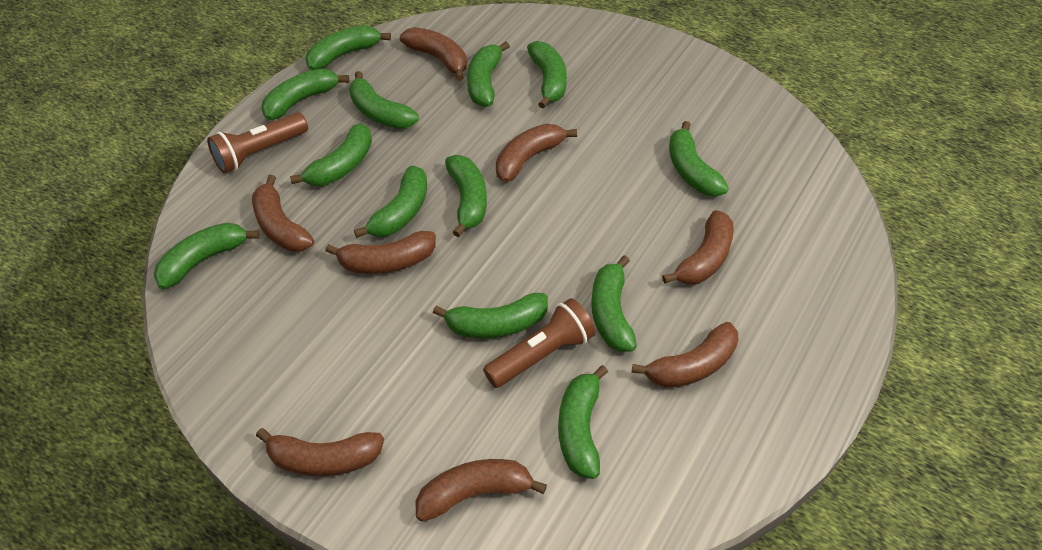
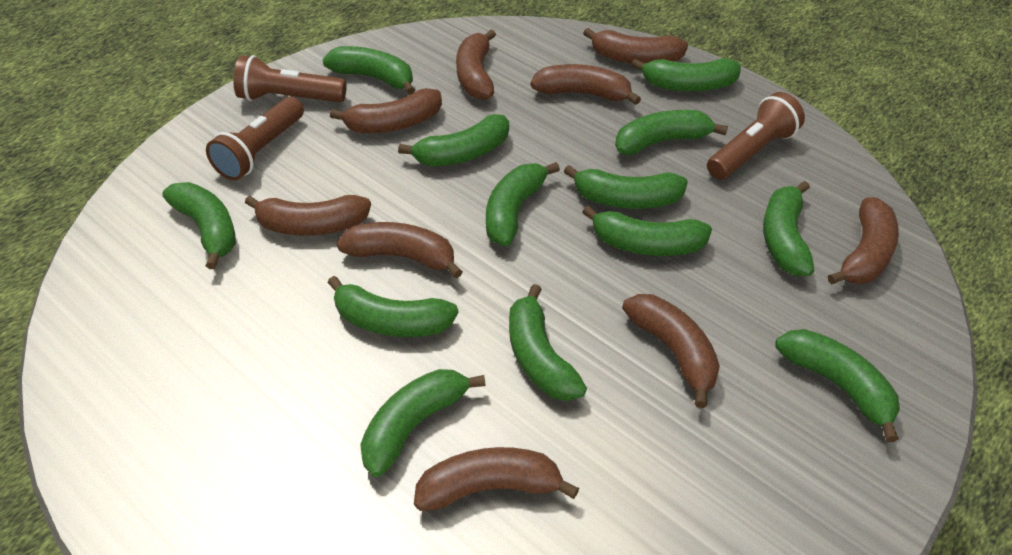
brown banana: 8 -> 9
brown flashlight: 2 -> 3

